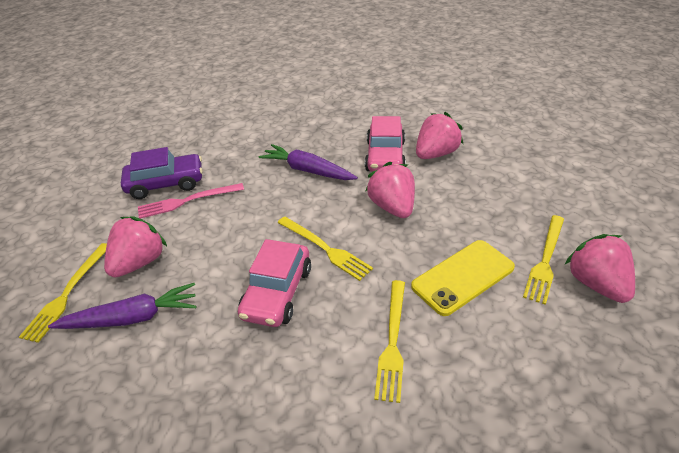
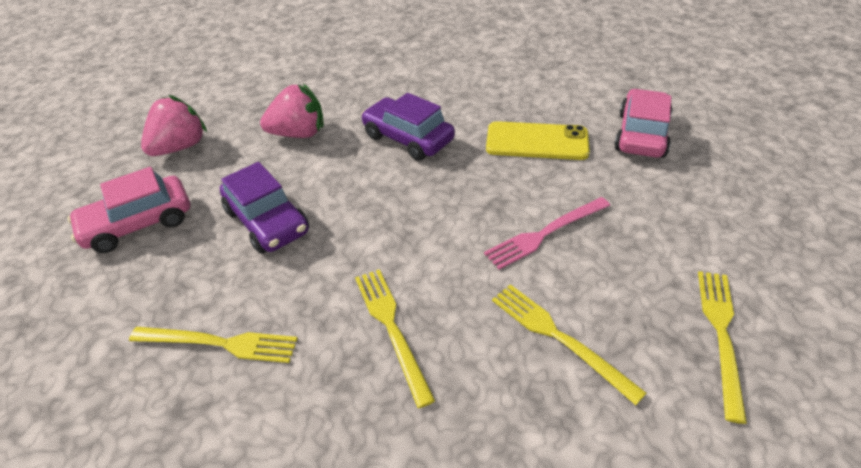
pink strawberry: 4 -> 2
purple car: 1 -> 2
purple carrot: 2 -> 0

